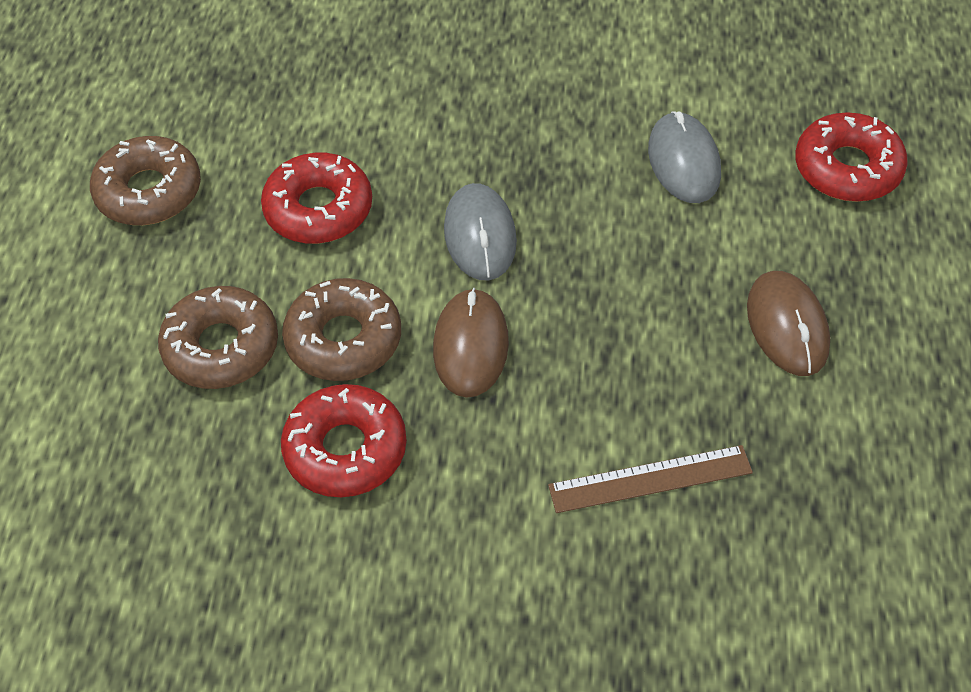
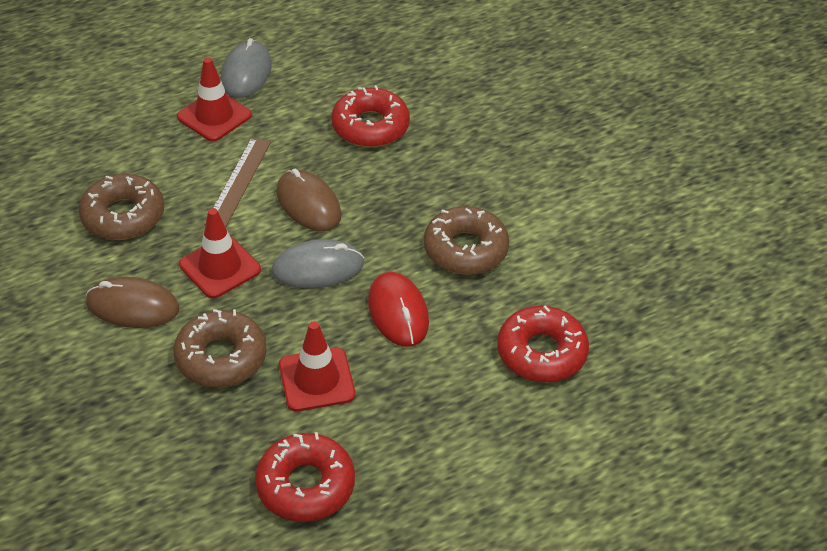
red mouse: 0 -> 1
red traffic cone: 0 -> 3

